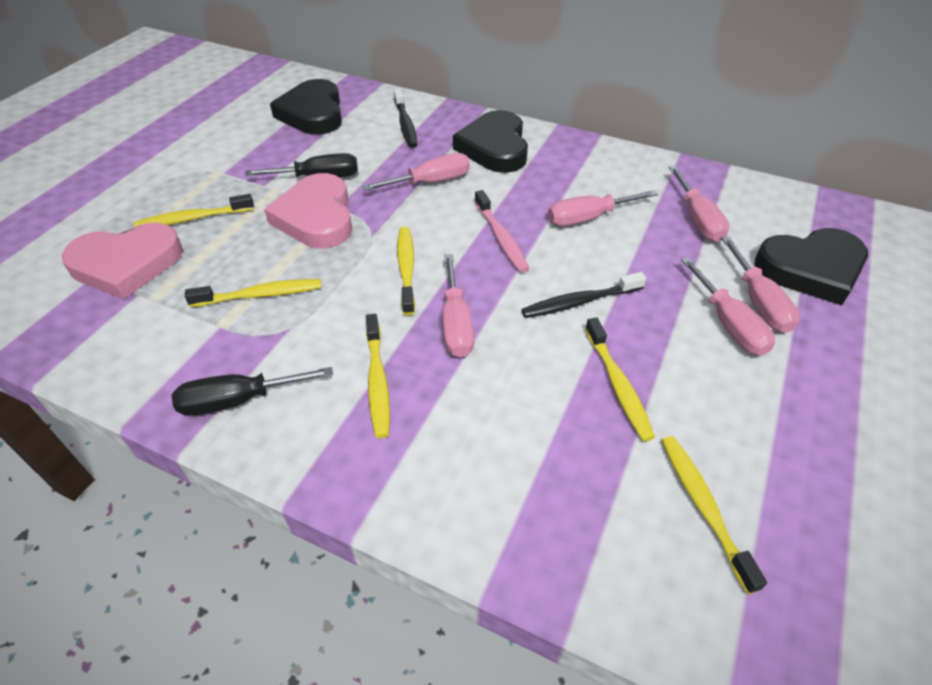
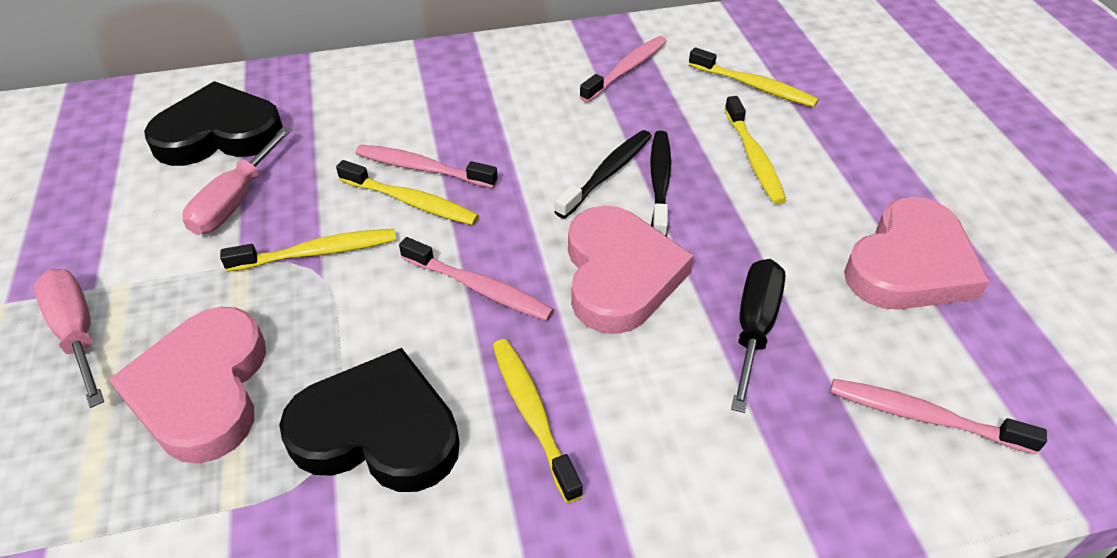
black heart: 3 -> 2
black screwdriver: 2 -> 1
pink heart: 2 -> 3
pink screwdriver: 6 -> 2
pink toothbrush: 1 -> 4
yellow toothbrush: 6 -> 5

